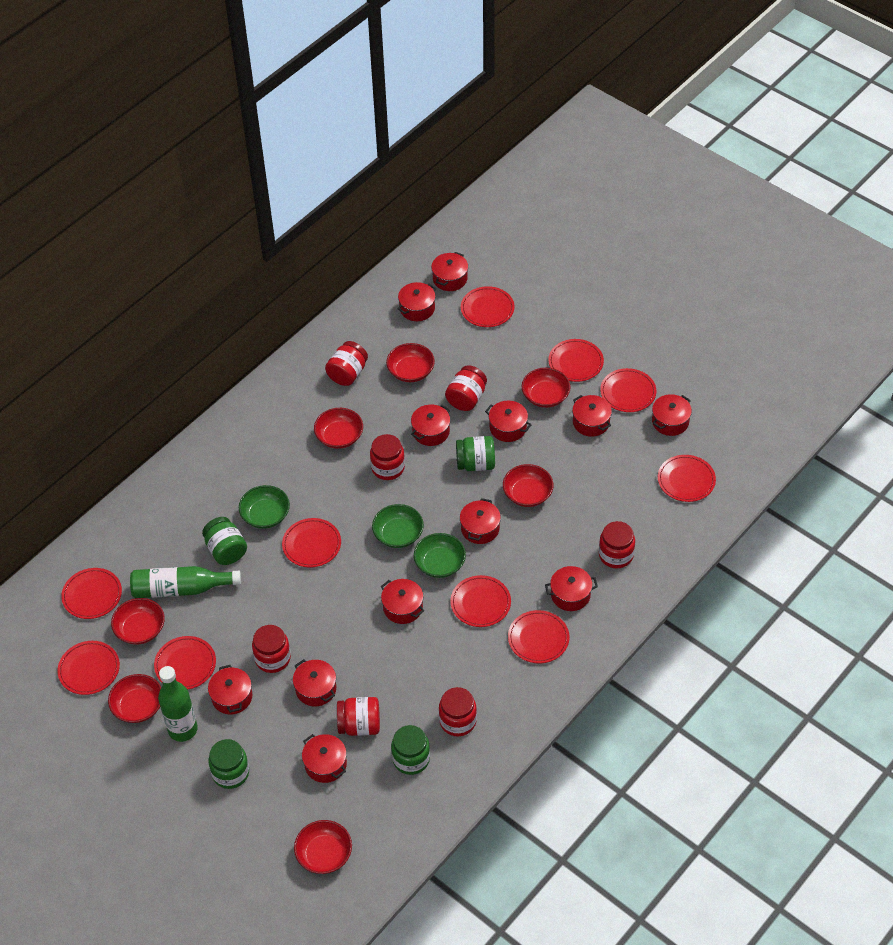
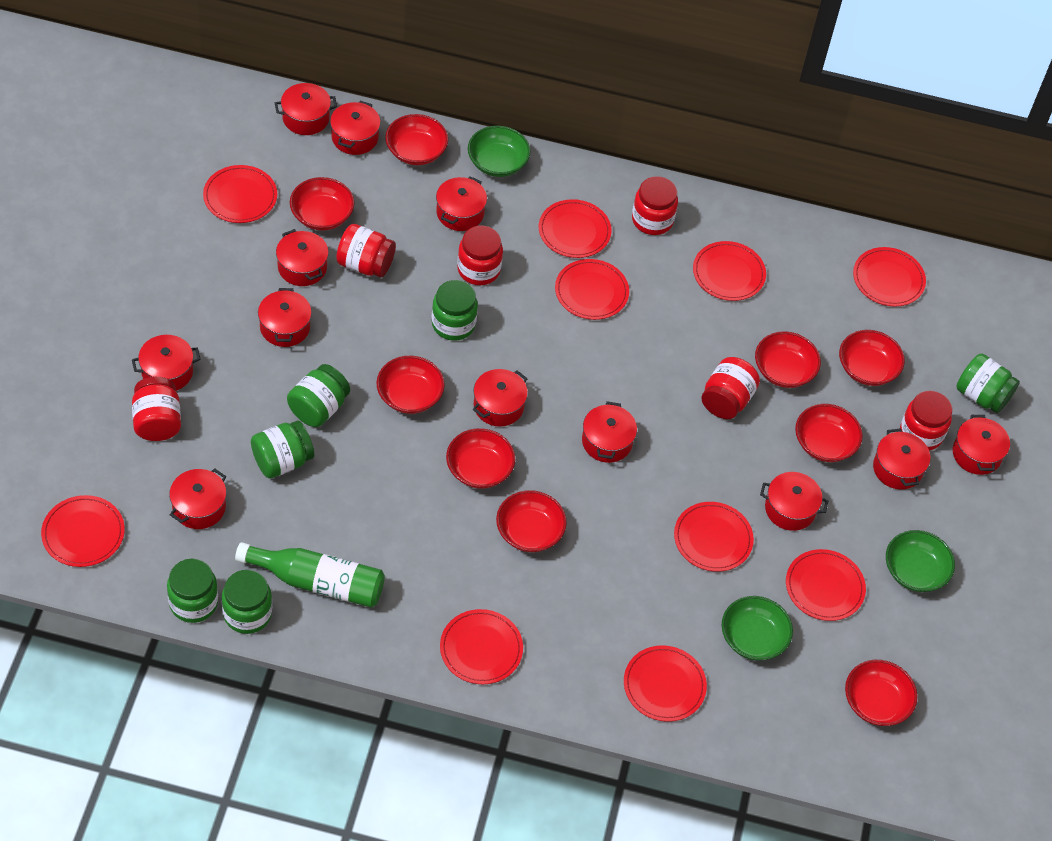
green bottle: 2 -> 1
green jar: 4 -> 6
red bowl: 7 -> 9
red jar: 7 -> 6

